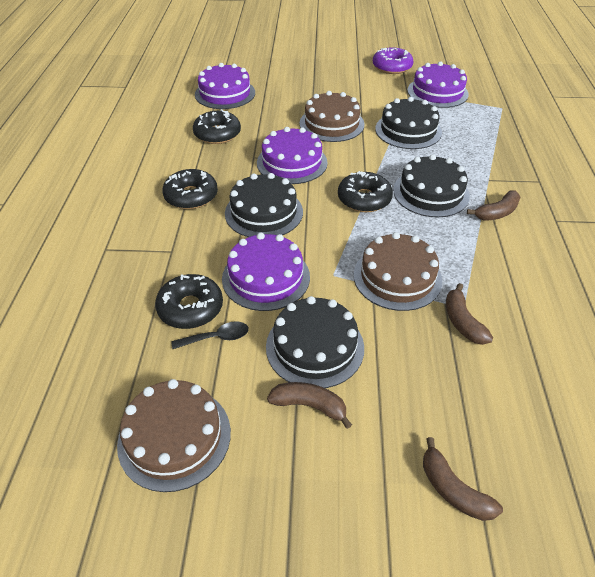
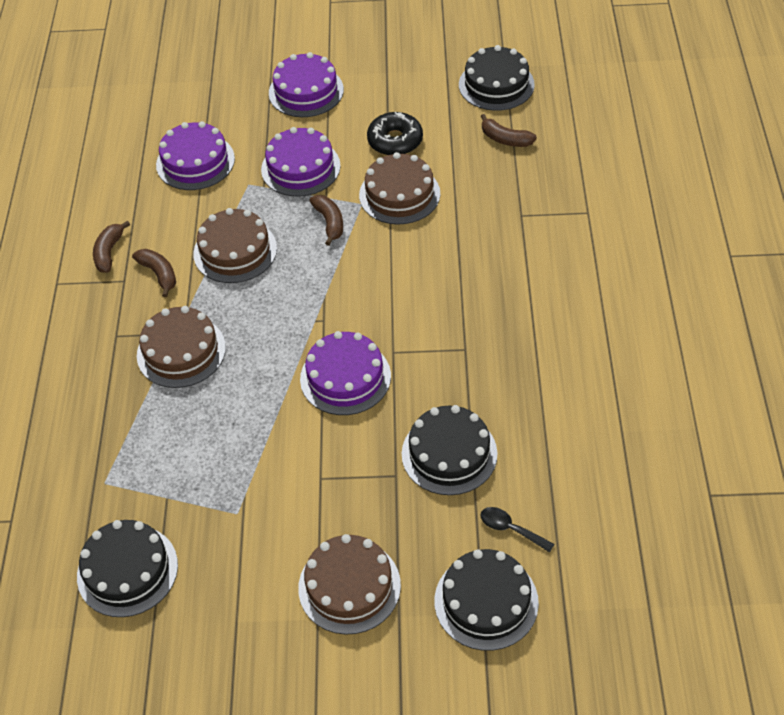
black donut: 4 -> 1
brown cake: 3 -> 4
purple donut: 1 -> 0

